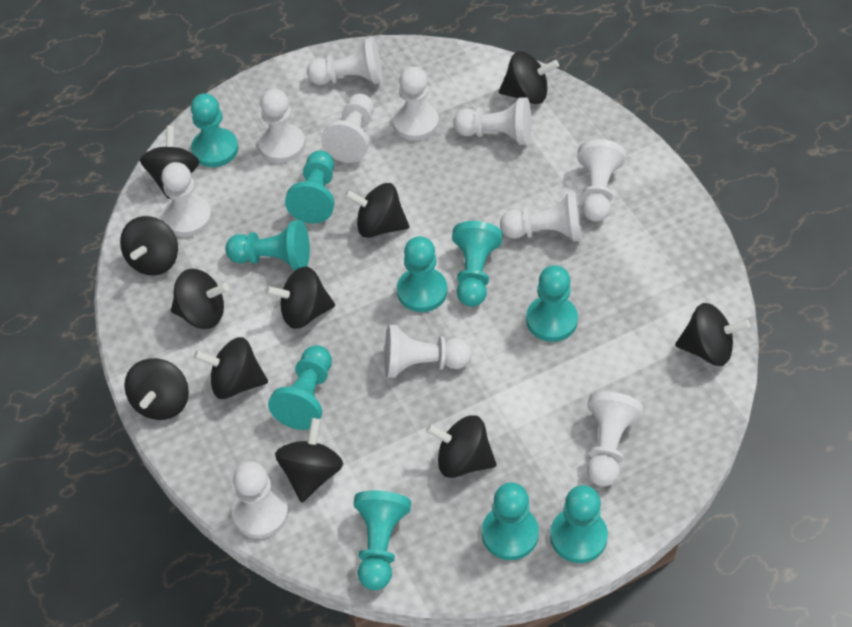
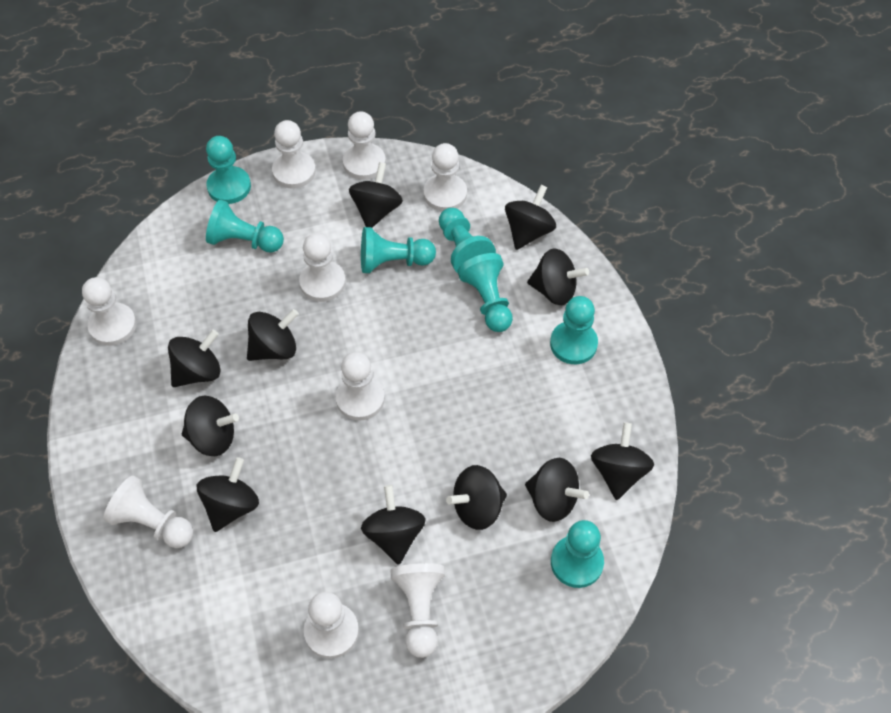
turquoise pawn: 10 -> 7
white pawn: 11 -> 9

